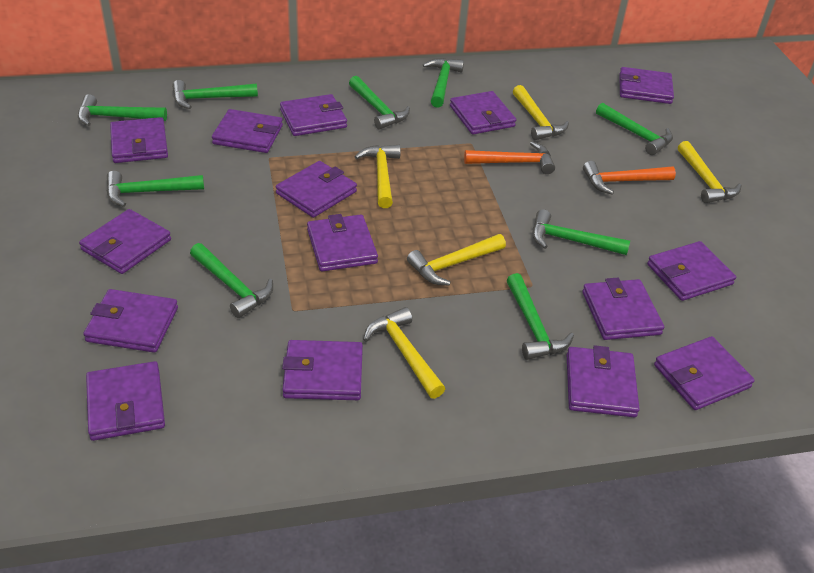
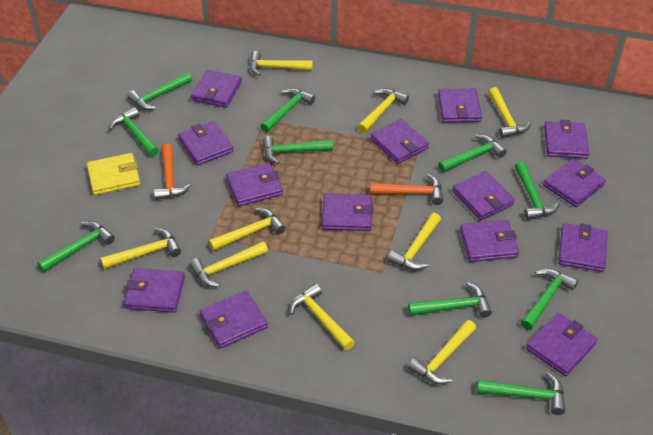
green hammer: 9 -> 10
purple wallet: 15 -> 14
yellow hammer: 5 -> 9
yellow wallet: 0 -> 1

